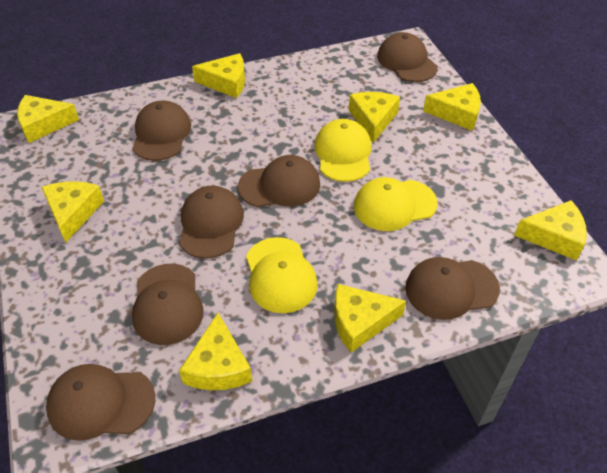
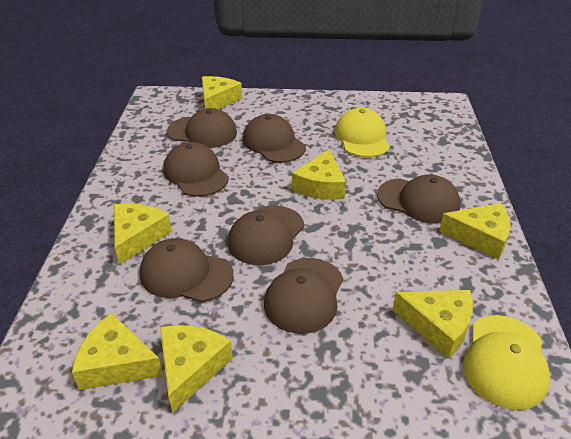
yellow cap: 3 -> 2
yellow cheese: 8 -> 7

